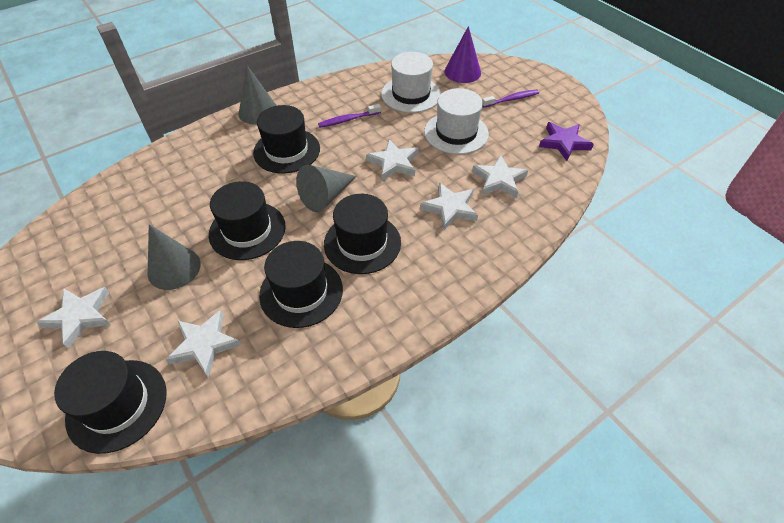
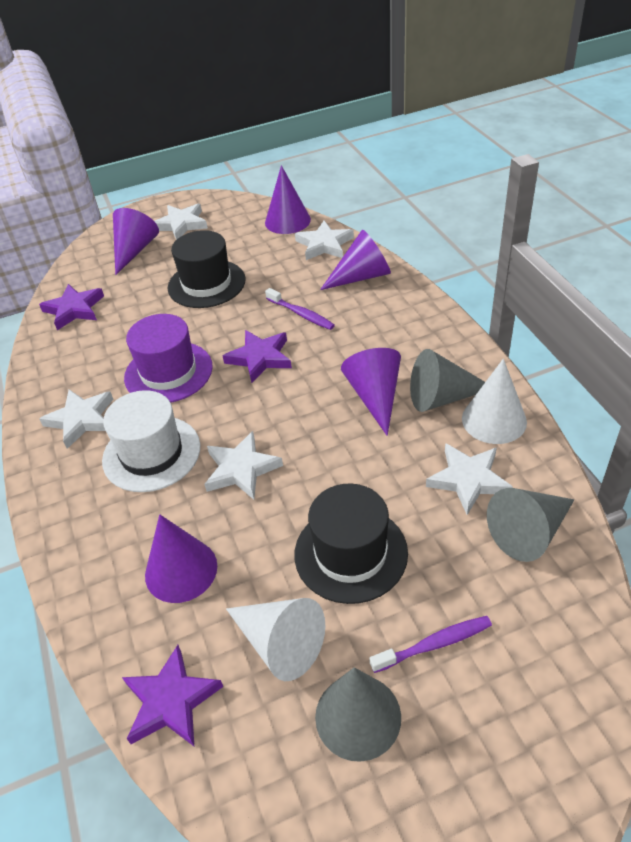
black hat: 5 -> 2
purple cone: 1 -> 5
purple hat: 0 -> 1
purple star: 1 -> 3
white cone: 0 -> 2
white hat: 2 -> 1

